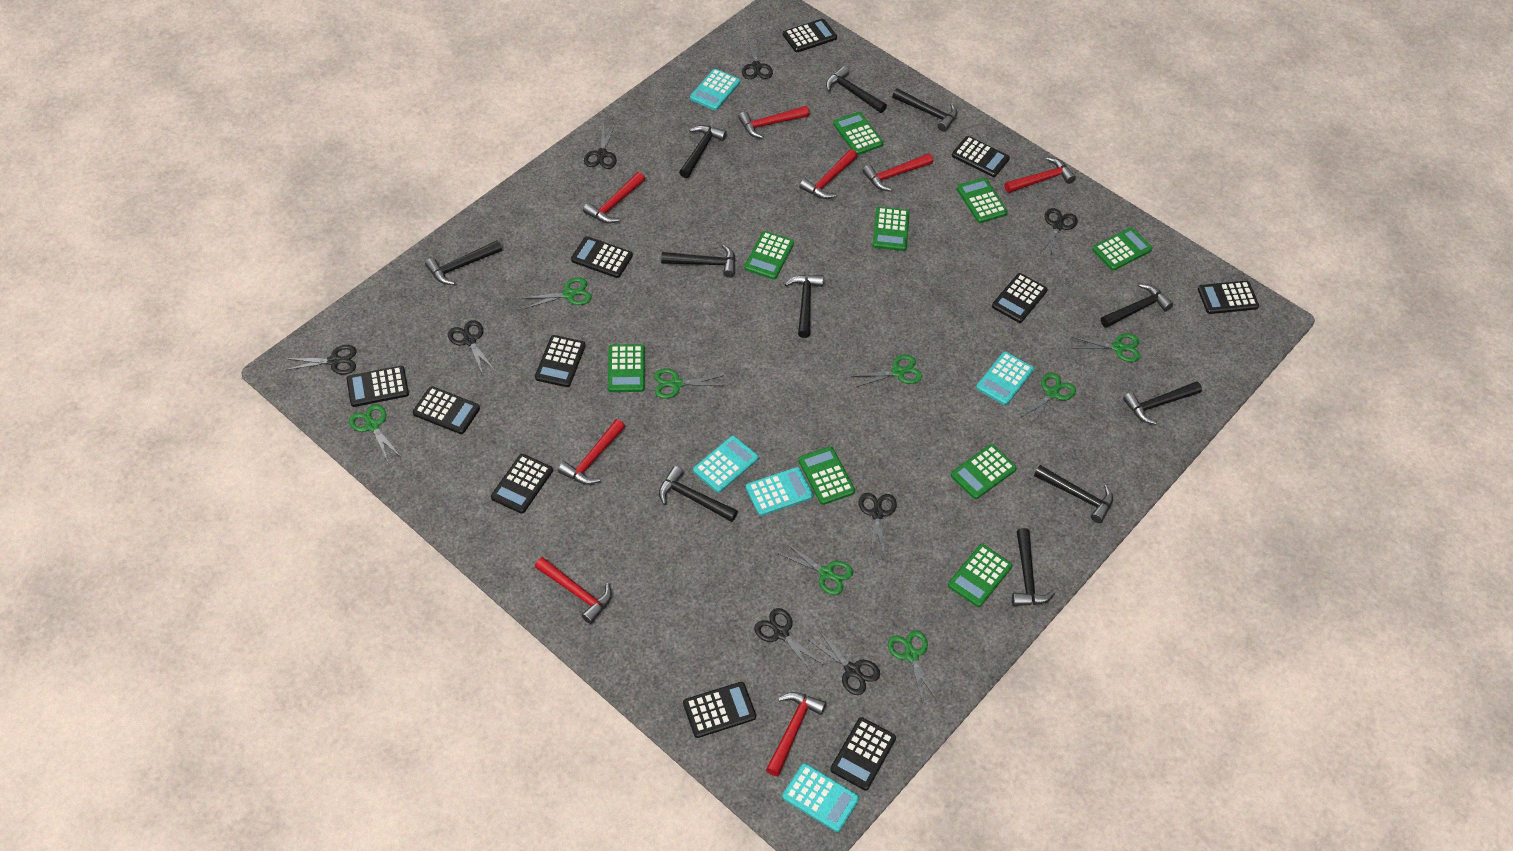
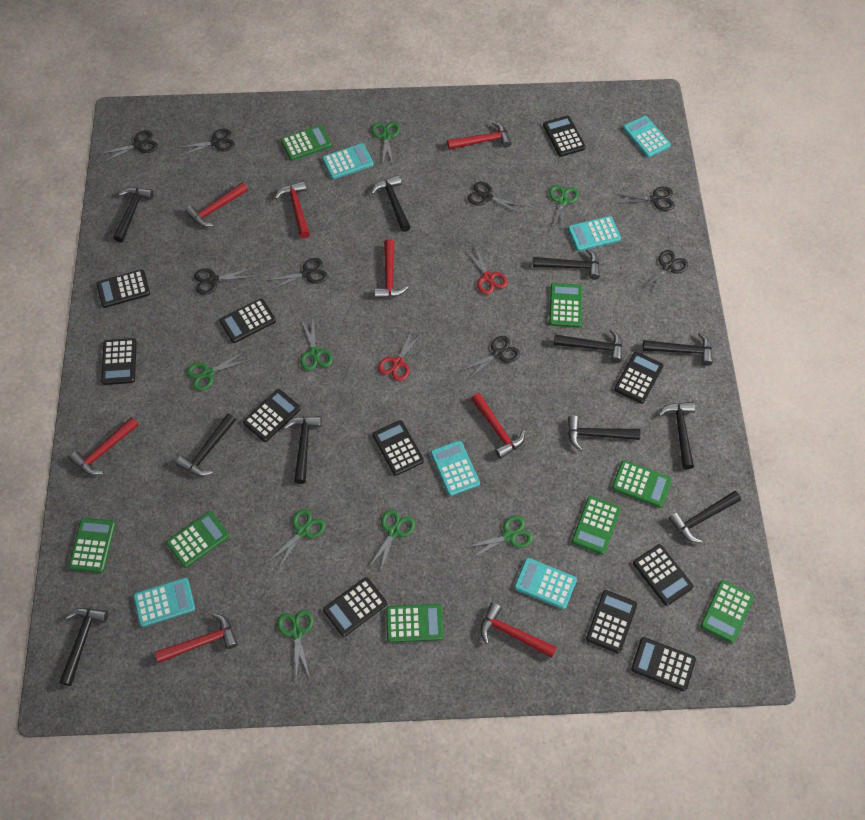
green calculator: 9 -> 8
red scissors: 0 -> 2
turquoise calculator: 5 -> 6

